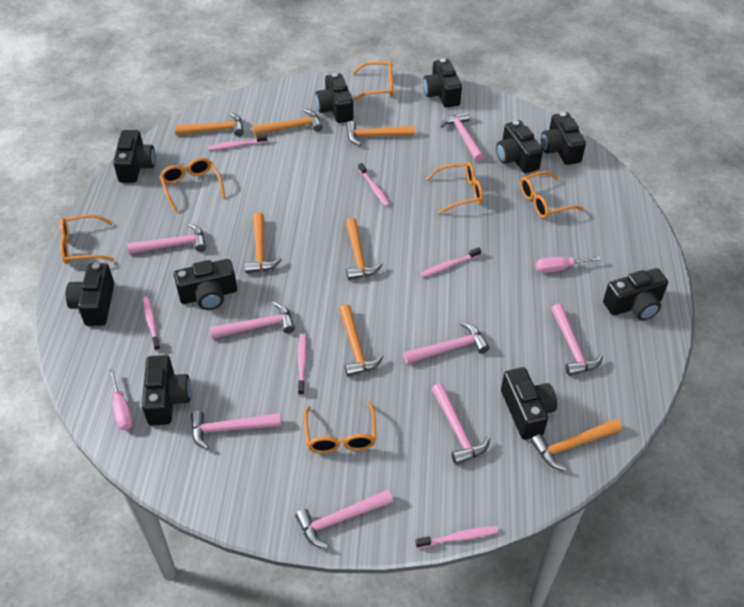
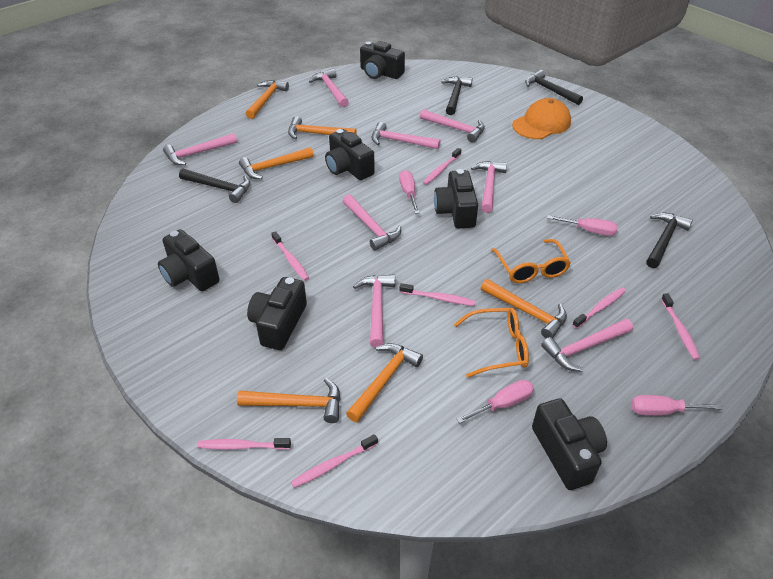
black camera: 10 -> 6
black hammer: 0 -> 4
orange cap: 0 -> 1
orange glasses: 6 -> 2
orange hammer: 7 -> 6
pink screwdriver: 2 -> 4
pink toothbrush: 6 -> 7

